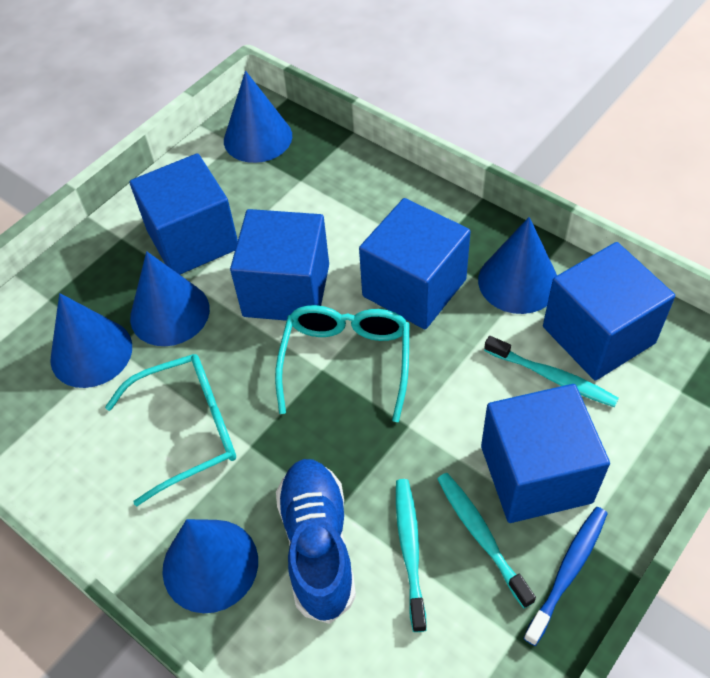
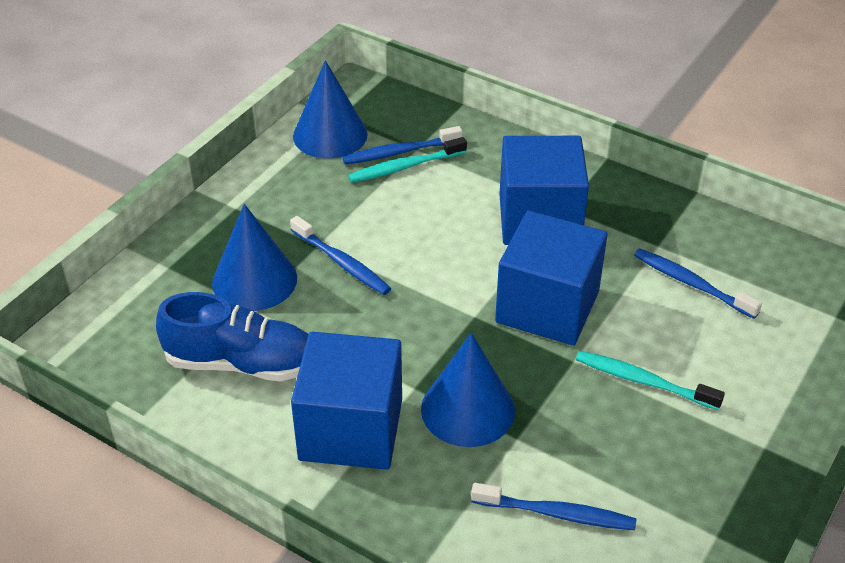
blue cone: 5 -> 3
blue cube: 5 -> 3
blue toothbrush: 1 -> 4
turquoise glasses: 2 -> 0
turquoise toothbrush: 3 -> 2

